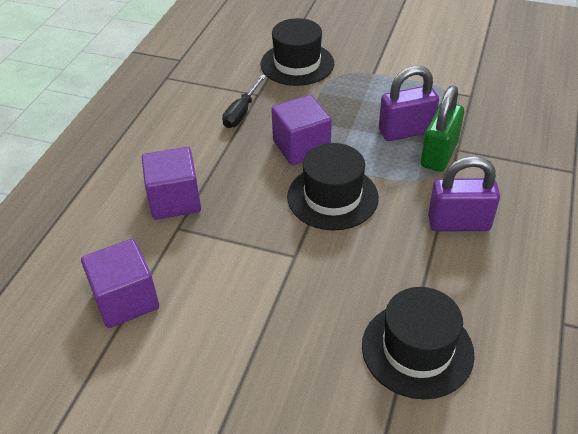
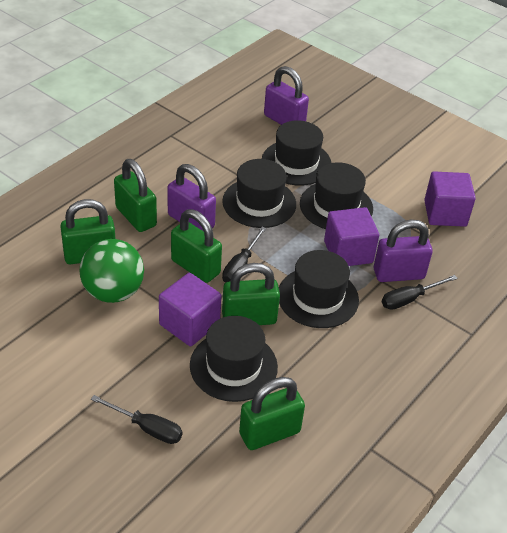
black hat: 3 -> 5
black screwdriver: 1 -> 3
green ball: 0 -> 1
green padlock: 1 -> 5
purple padlock: 2 -> 3

